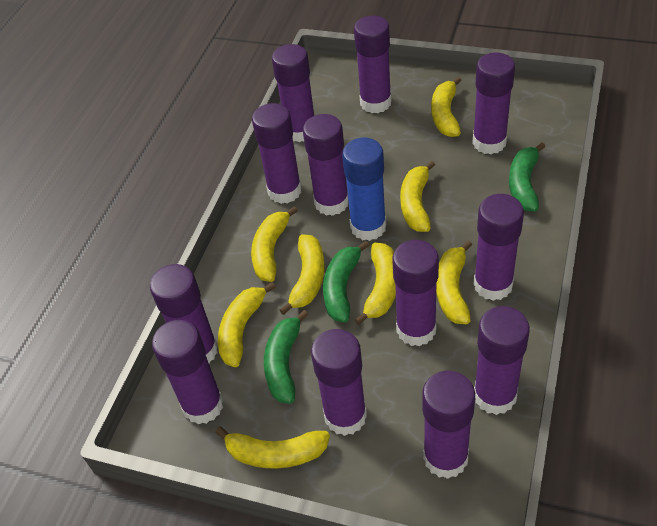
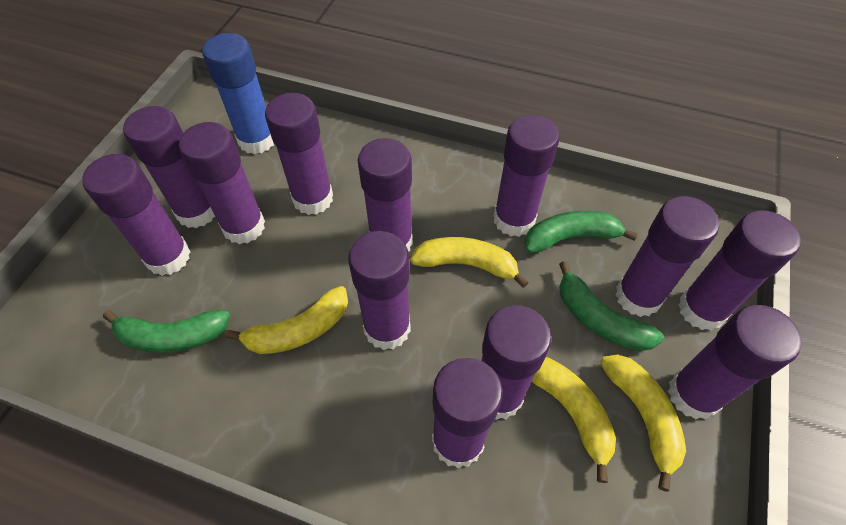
yellow banana: 8 -> 4

